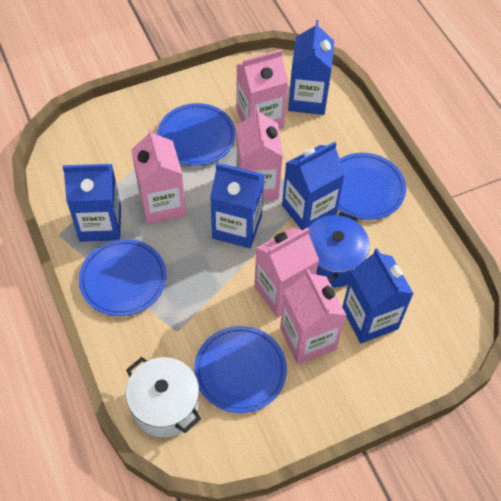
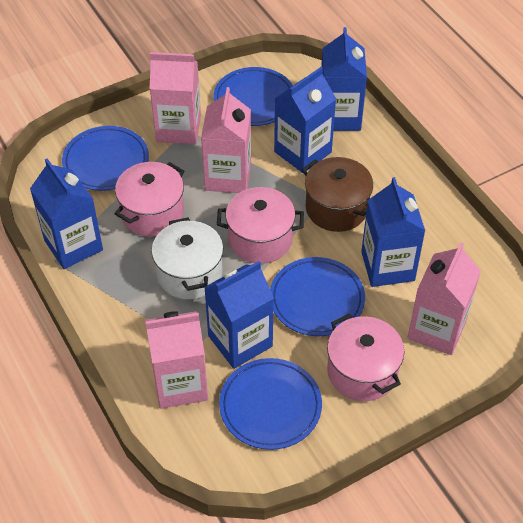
blue pot: 1 -> 0
brown pot: 0 -> 1
pink carton: 5 -> 4
pink pot: 0 -> 3

